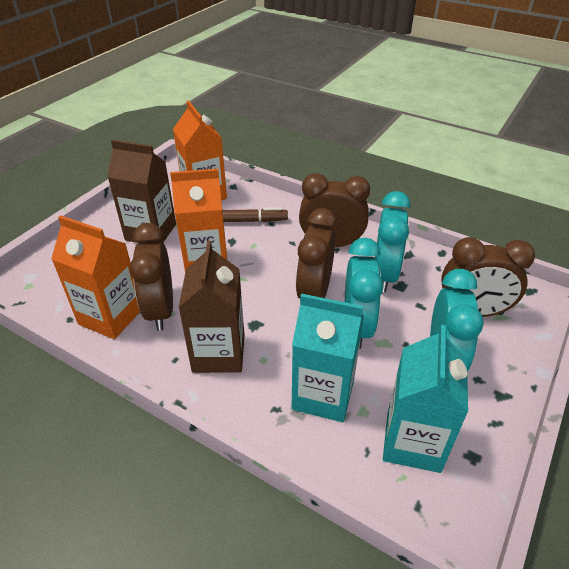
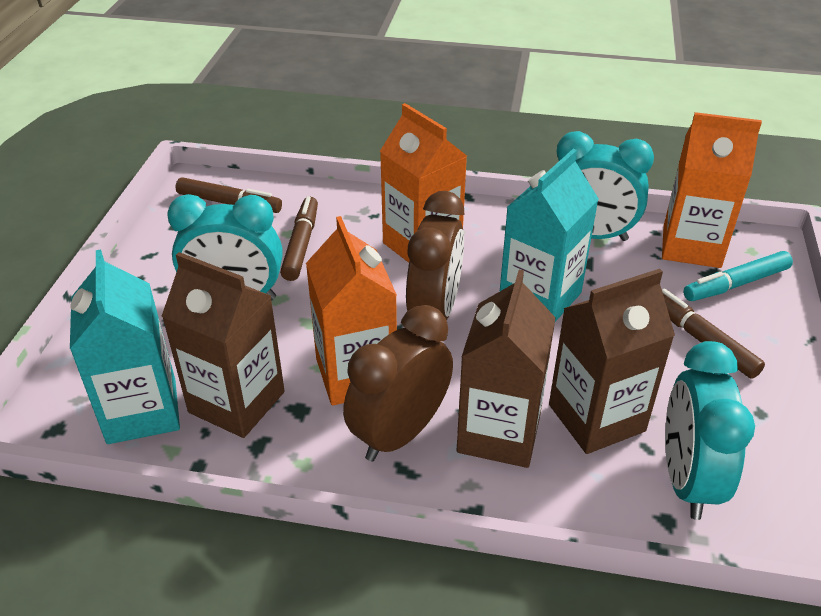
brown carton: 2 -> 3
brown clock: 4 -> 2
brown marker: 1 -> 3
turquoise marker: 0 -> 1

